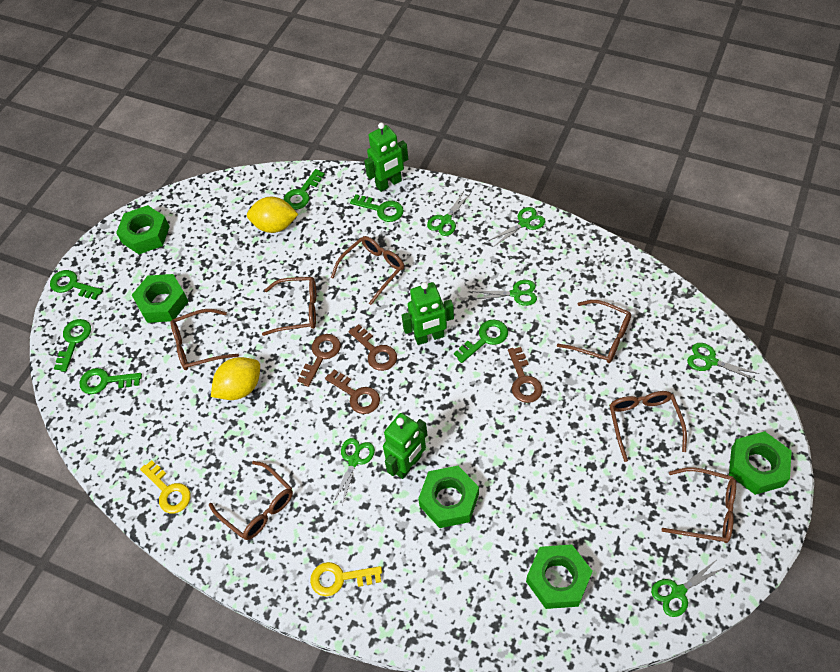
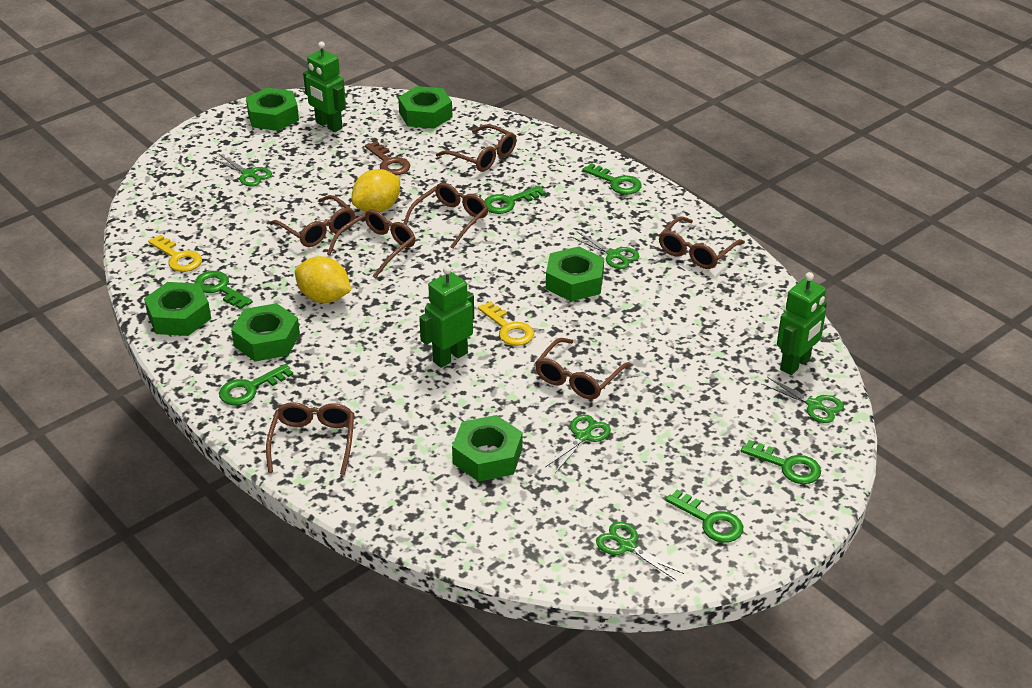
brown key: 4 -> 1
green nut: 5 -> 6
green scissors: 6 -> 5

